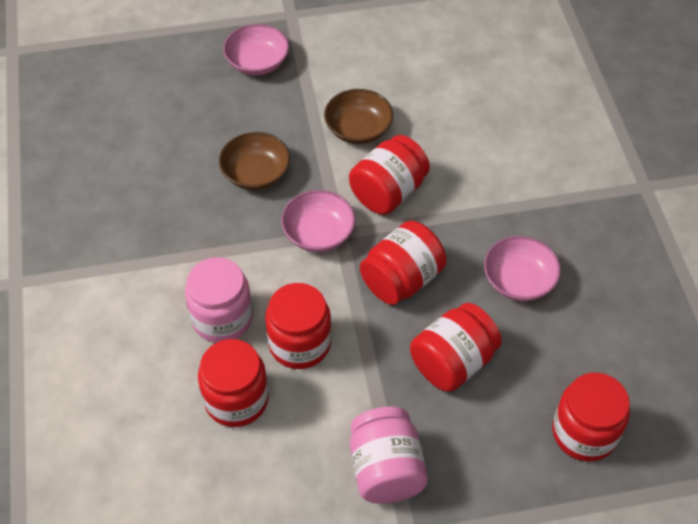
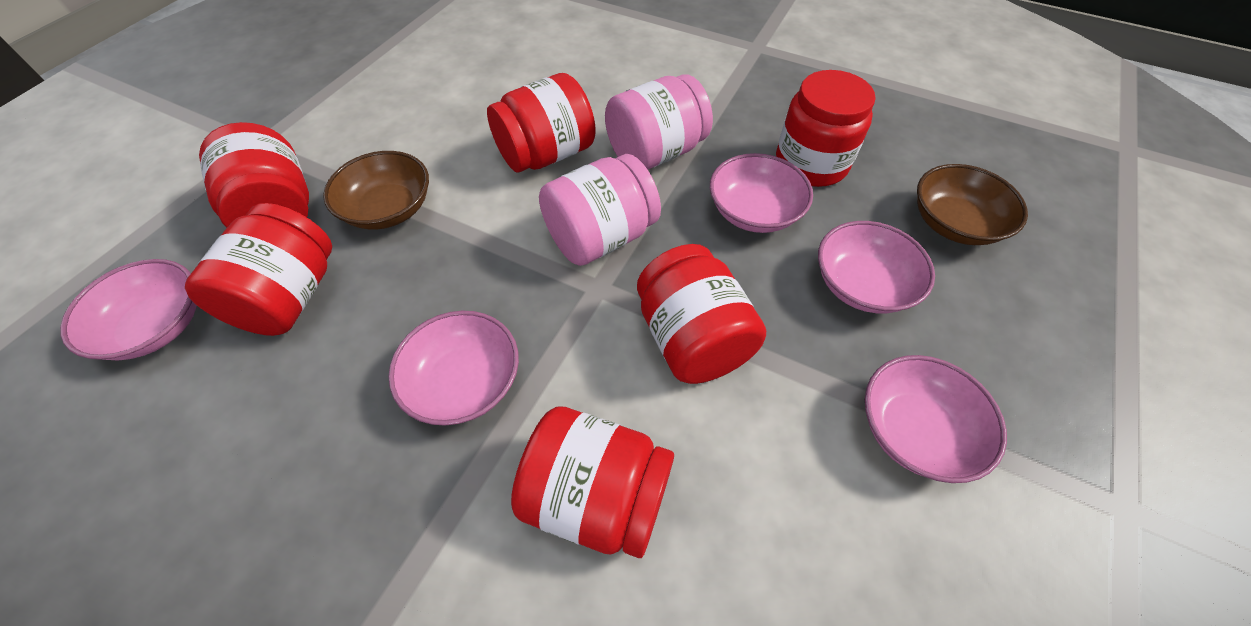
pink bowl: 3 -> 5

